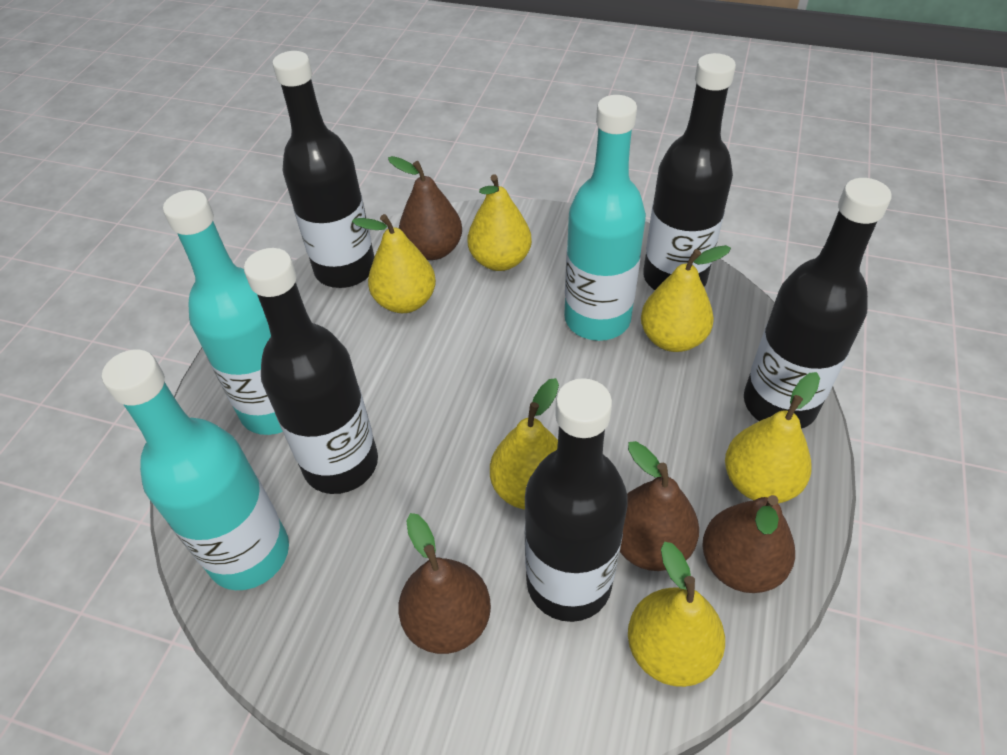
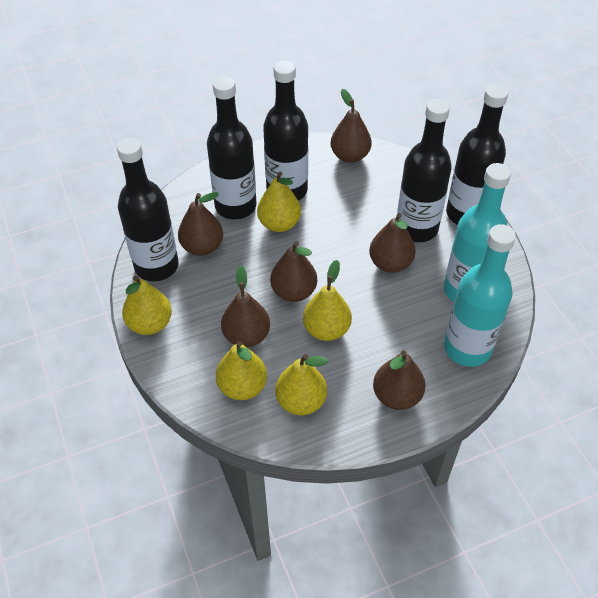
brown pear: 4 -> 6
turquoise bottle: 3 -> 2
yellow pear: 6 -> 5

